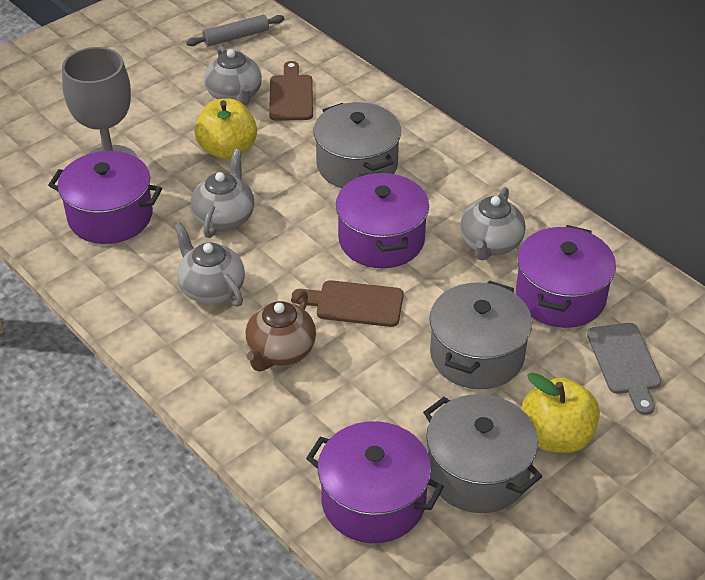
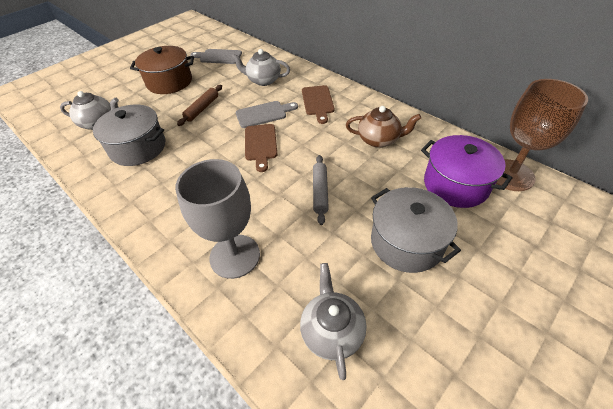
brown goblet: 0 -> 1
brown pot: 0 -> 1
brown rolling pin: 0 -> 1
grey cutting board: 1 -> 2
grey pot: 3 -> 2
grey teapot: 4 -> 3
purple pot: 4 -> 1
yellow apple: 2 -> 0

